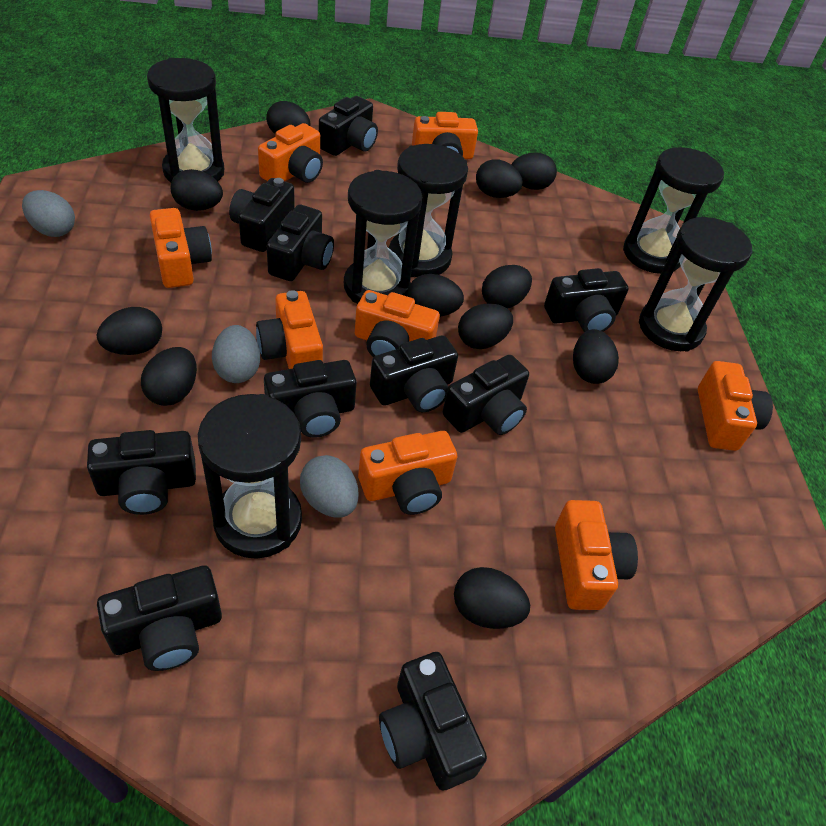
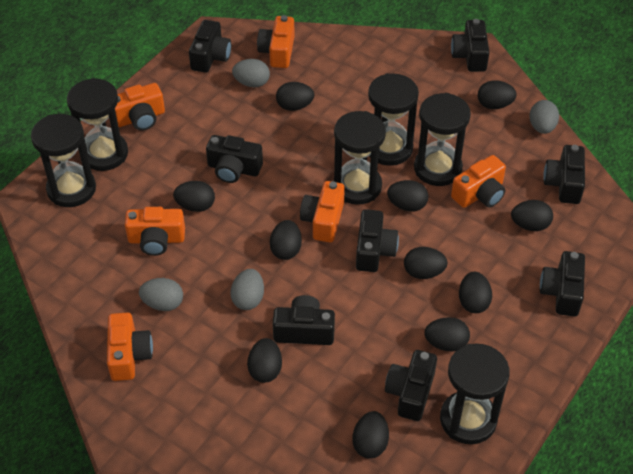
black camera: 10 -> 8
grey egg: 3 -> 4
orange camera: 8 -> 6

